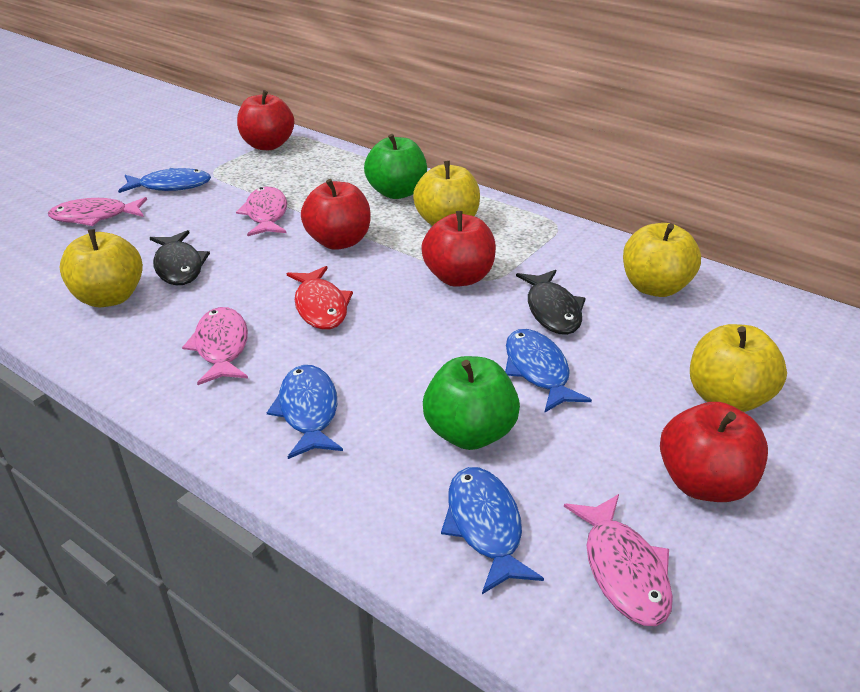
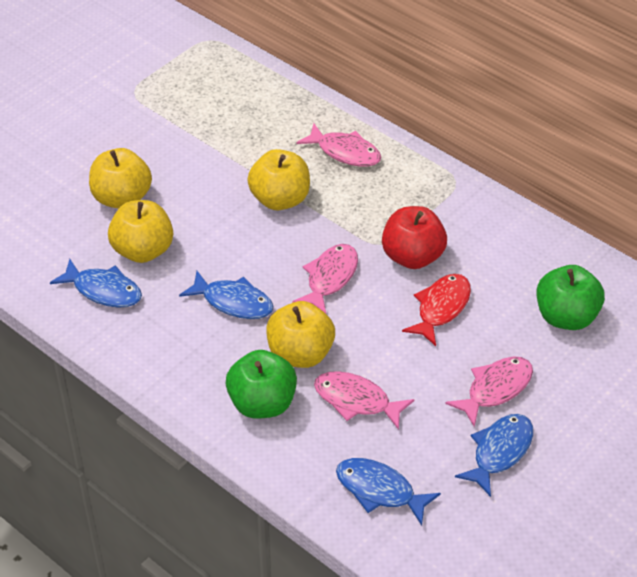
black fish: 2 -> 0
red apple: 4 -> 1

